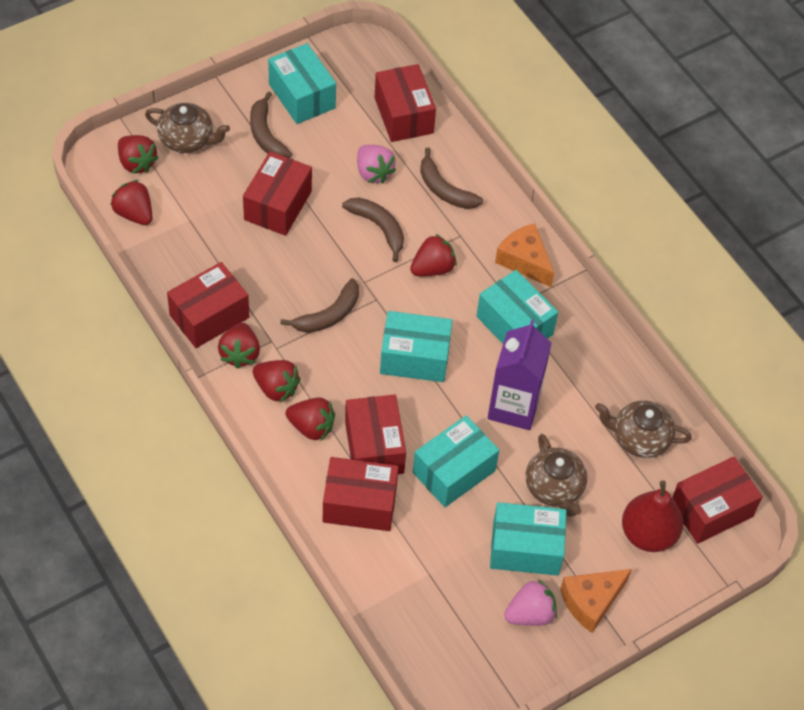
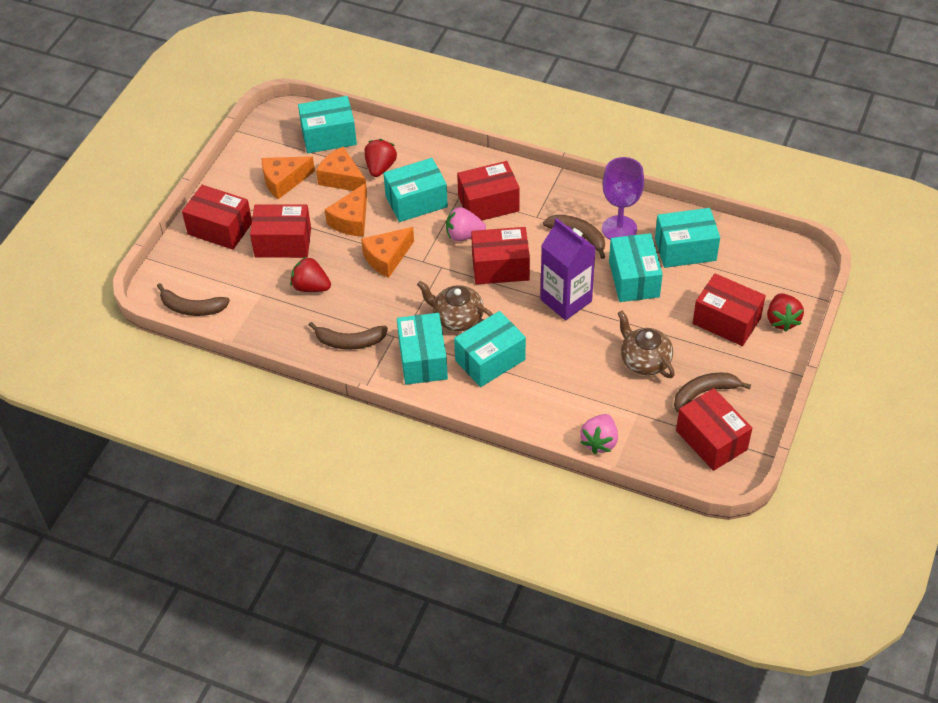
brown teapot: 3 -> 2
orange cheese: 2 -> 4
purple goblet: 0 -> 1
red pear: 1 -> 0
red strawberry: 6 -> 3
turquoise box: 5 -> 6

